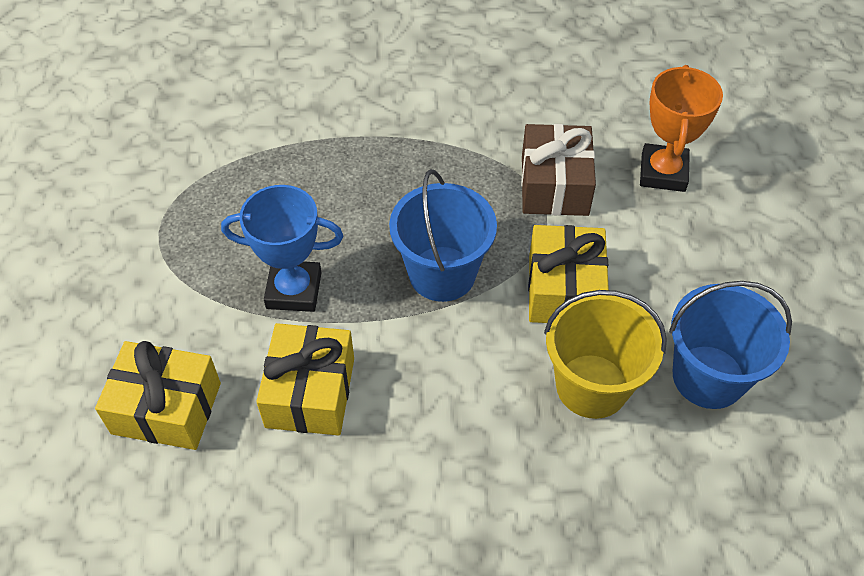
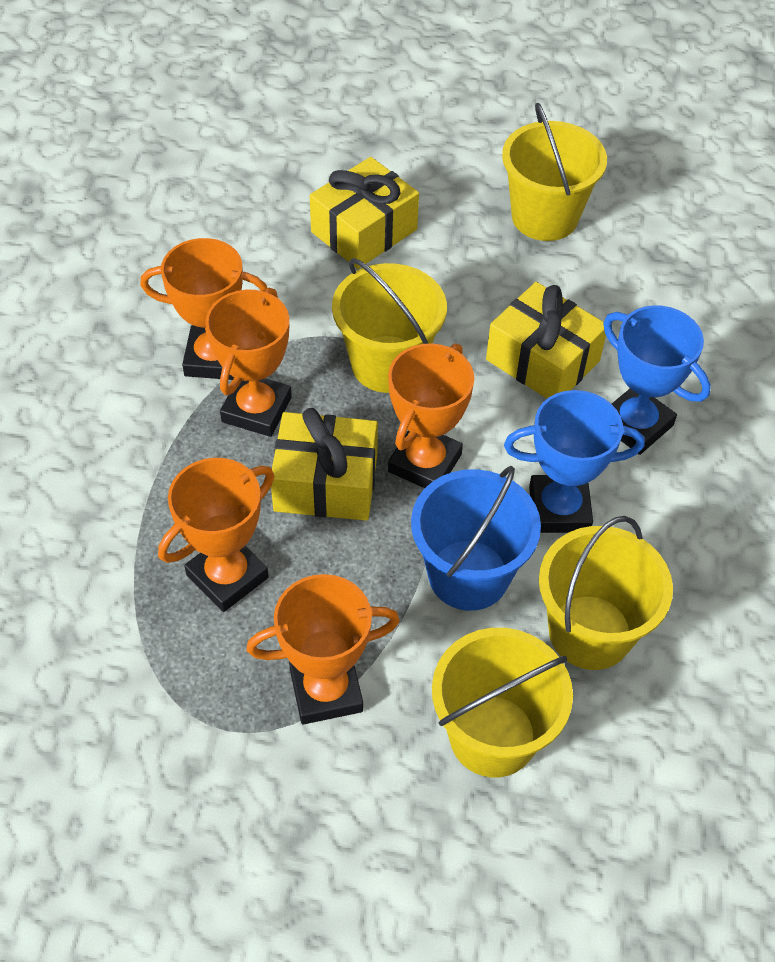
blue bucket: 2 -> 1
blue trophy: 1 -> 2
brown gift: 1 -> 0
orange trophy: 1 -> 5
yellow bucket: 1 -> 4

